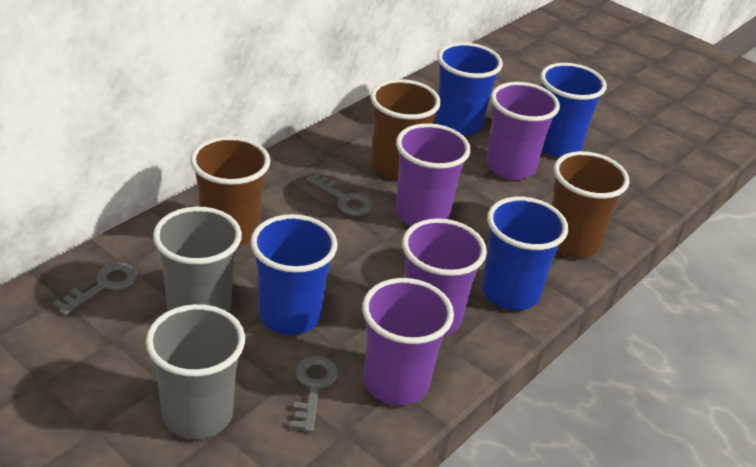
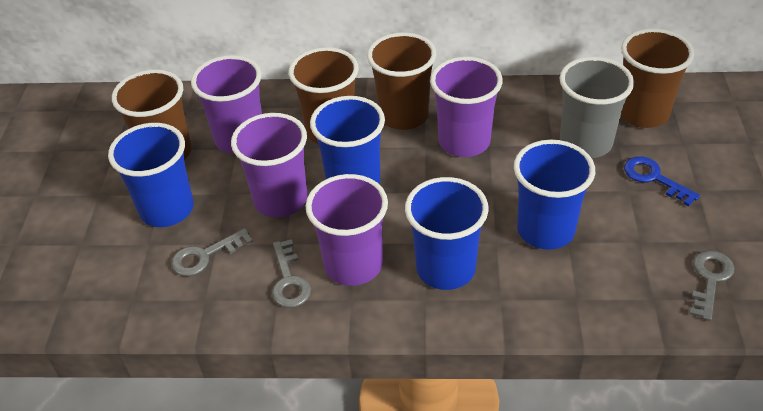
blue key: 0 -> 1
brown cup: 3 -> 4
grey cup: 2 -> 1

